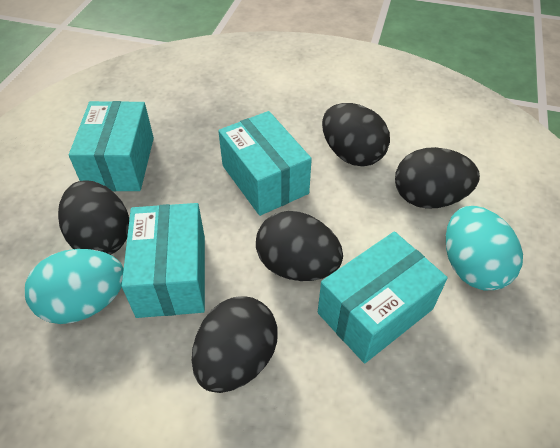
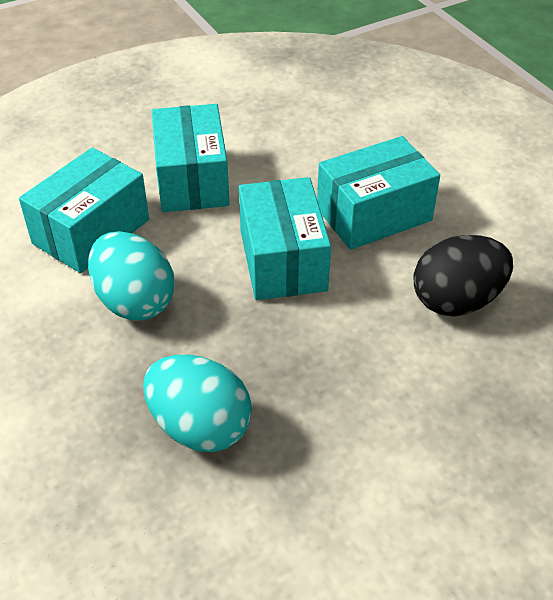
black egg: 5 -> 1

